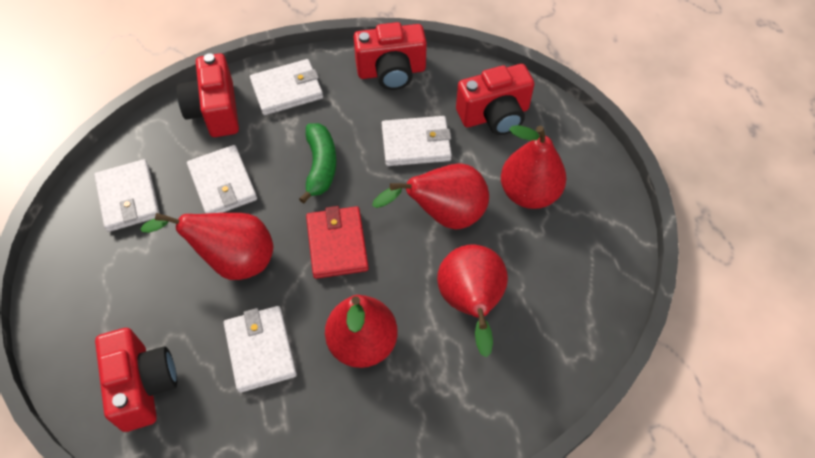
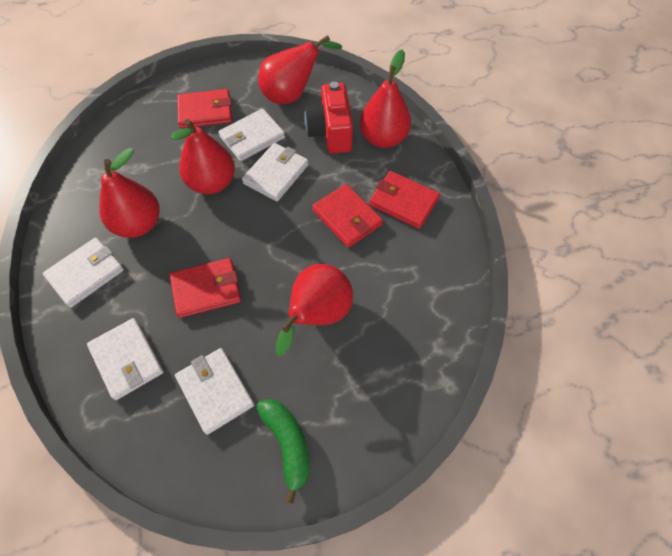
red camera: 4 -> 1
red wallet: 1 -> 4

